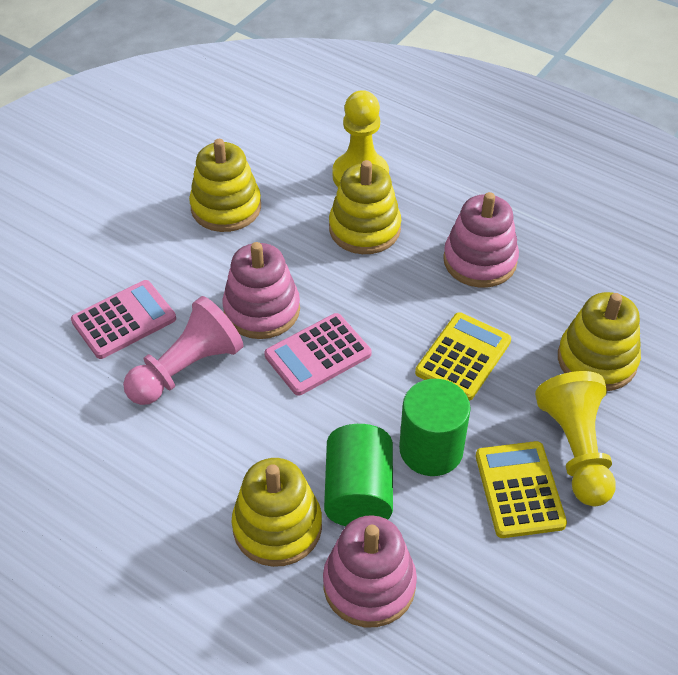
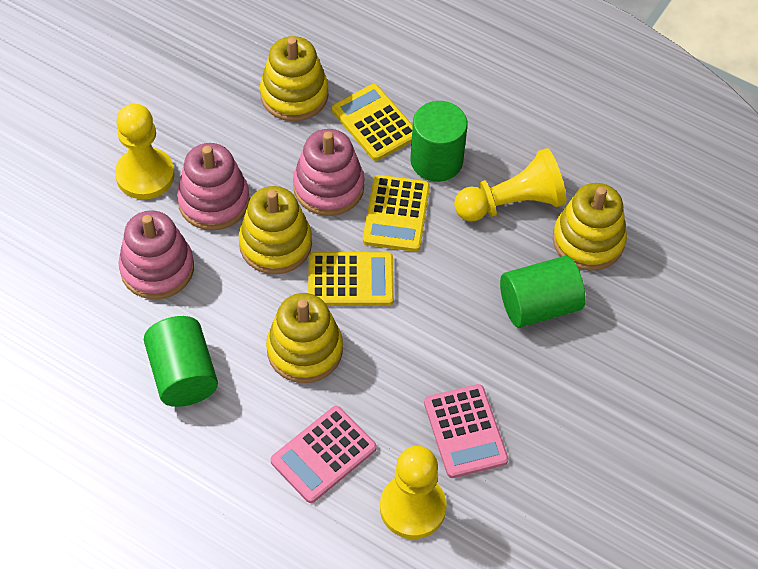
green cylinder: 2 -> 3
pink pawn: 1 -> 0
yellow calculator: 2 -> 3
yellow pawn: 2 -> 3

